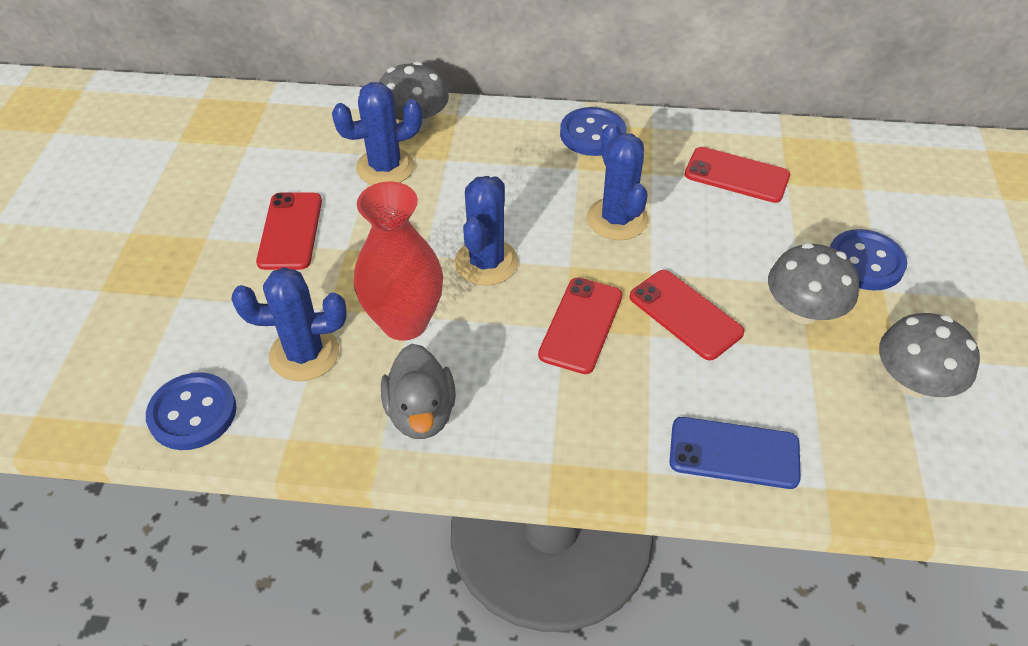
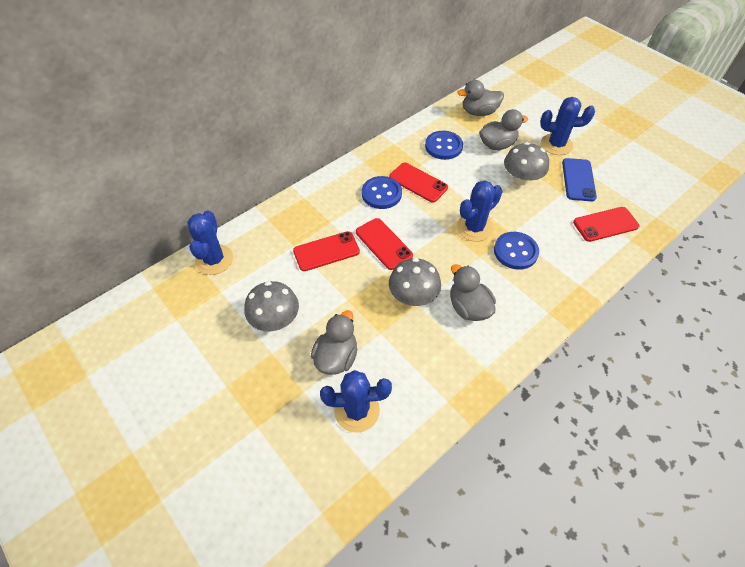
grey duck: 1 -> 4
red vase: 1 -> 0

